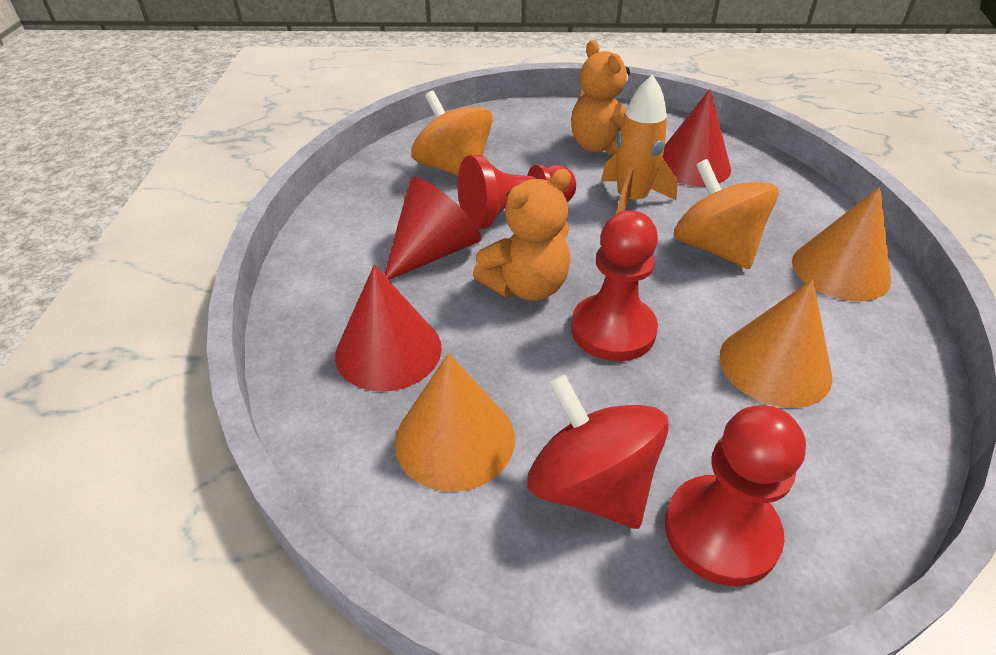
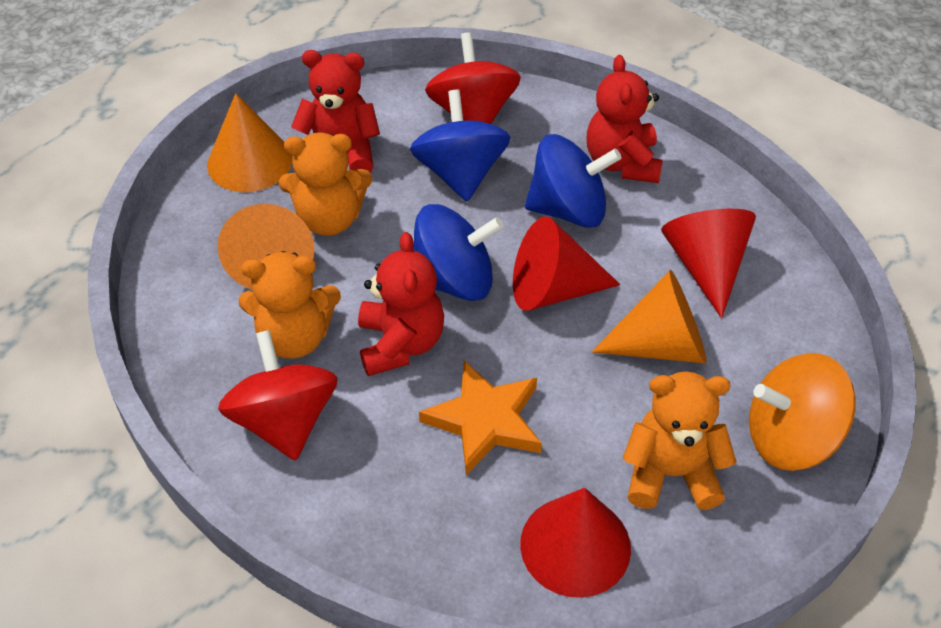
blue spinning top: 0 -> 3
orange rocket: 1 -> 0
orange spinning top: 2 -> 1
orange star: 0 -> 1
orange teddy bear: 2 -> 3
red pawn: 3 -> 0
red spinning top: 1 -> 2
red teddy bear: 0 -> 3

